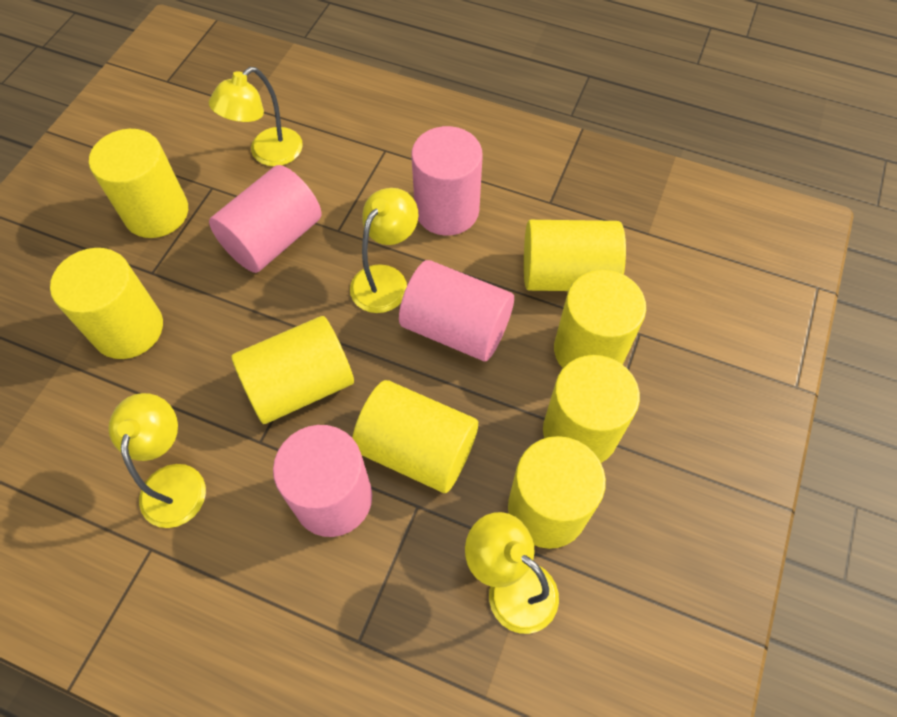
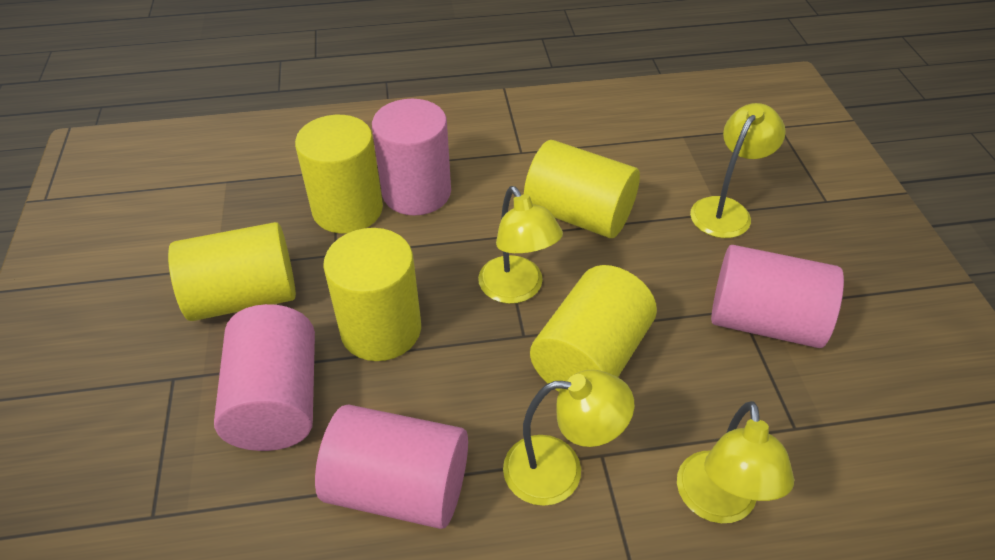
yellow cylinder: 8 -> 5

